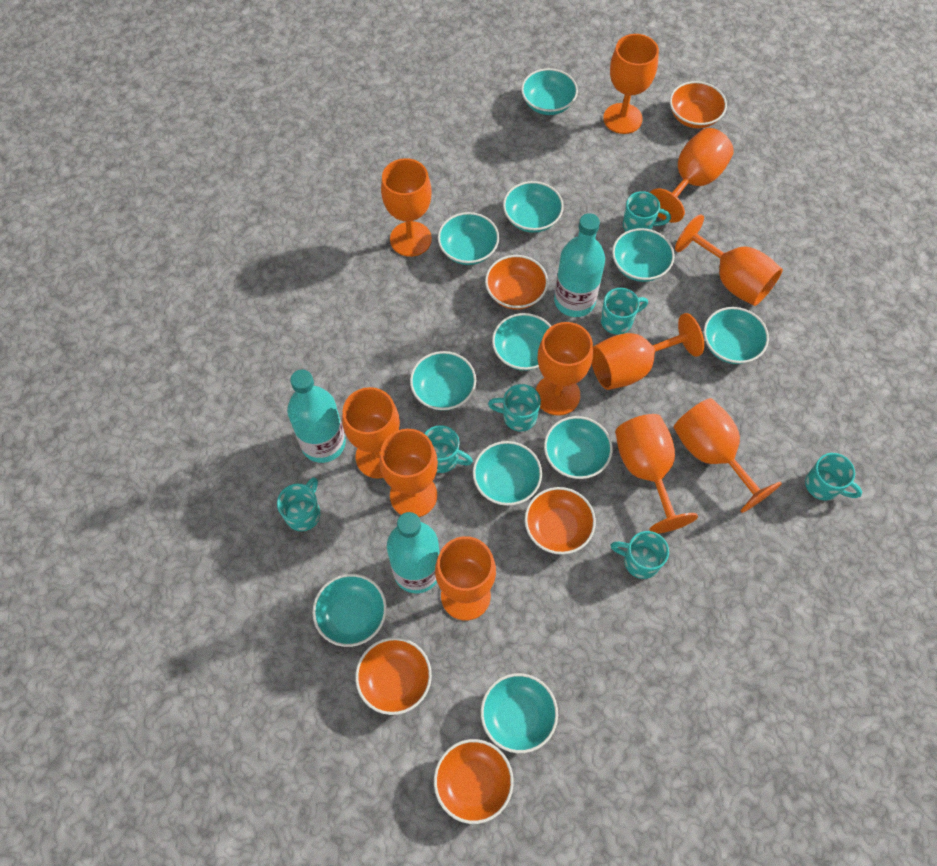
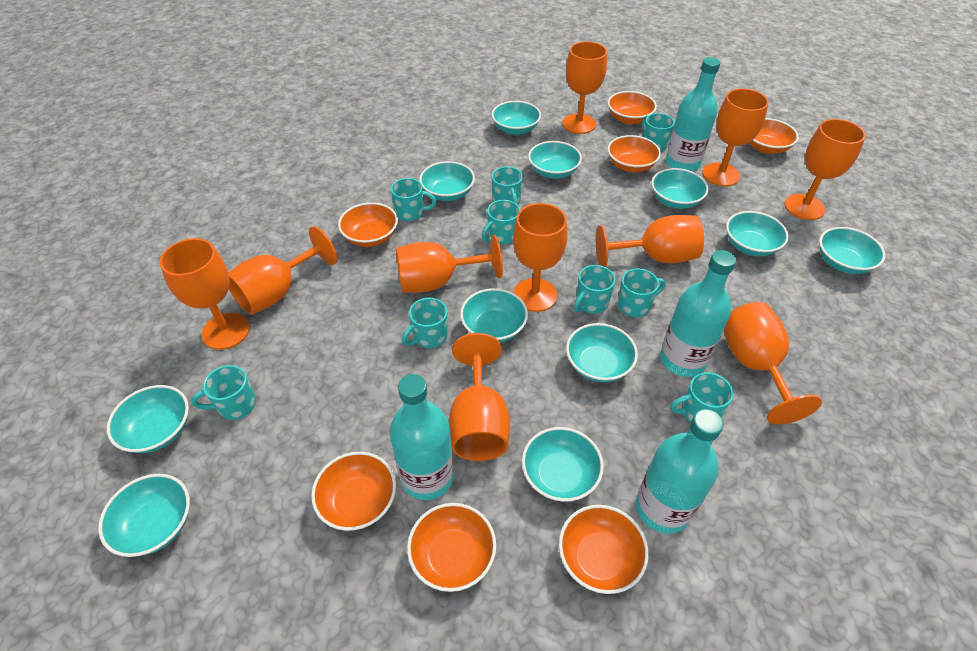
orange bowl: 5 -> 7
orange goblet: 11 -> 10
turquoise bottle: 3 -> 4
turquoise mug: 7 -> 9

